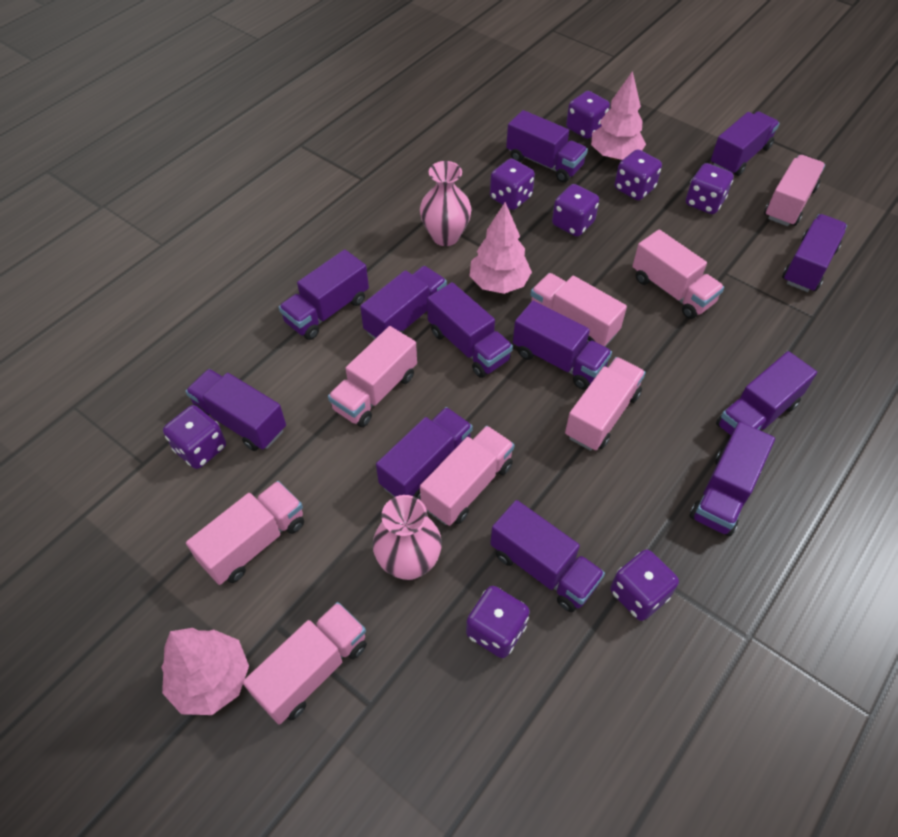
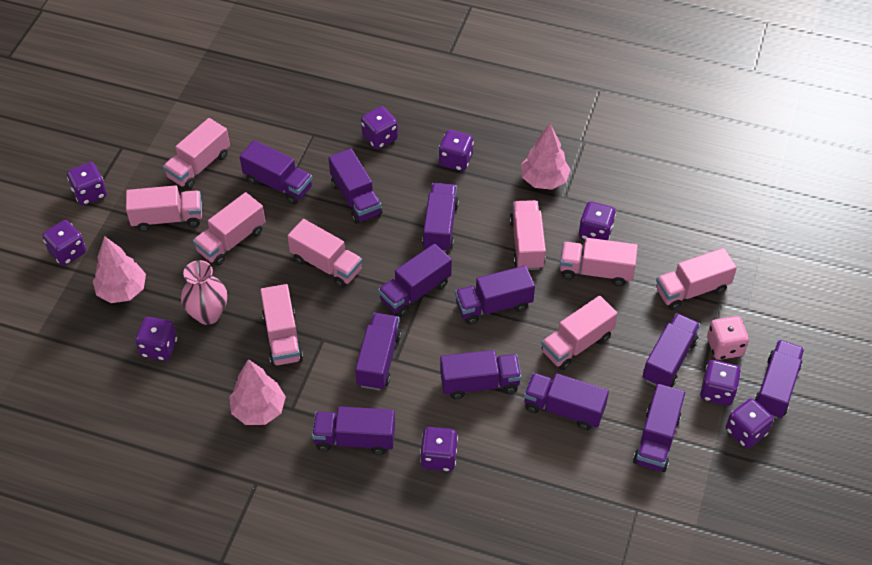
pink dice: 0 -> 1
pink truck: 8 -> 9
pink vase: 2 -> 1
purple dice: 8 -> 9

